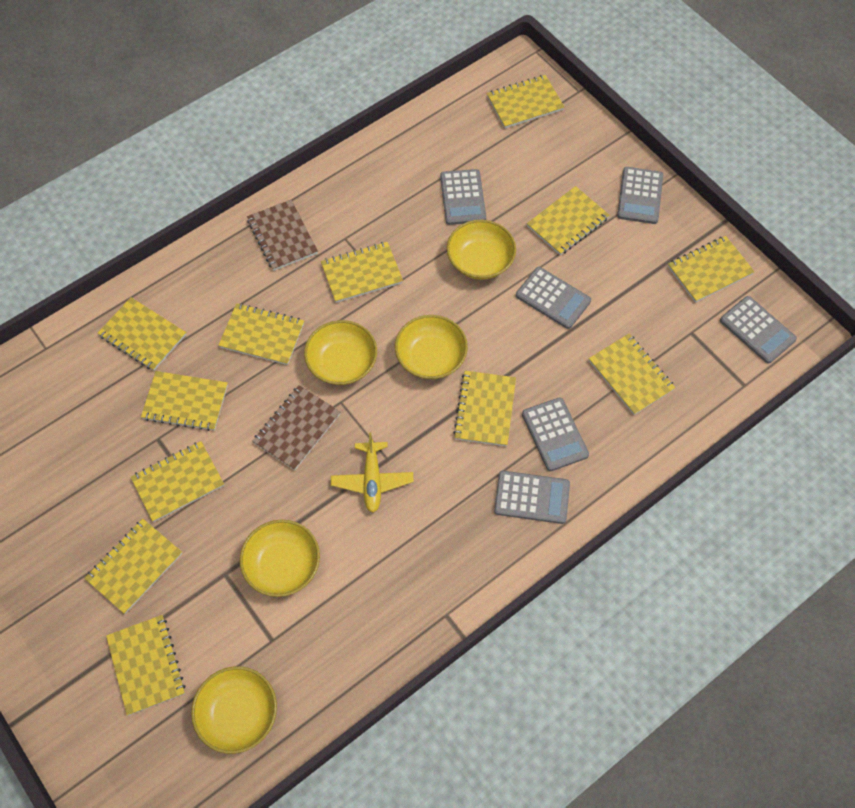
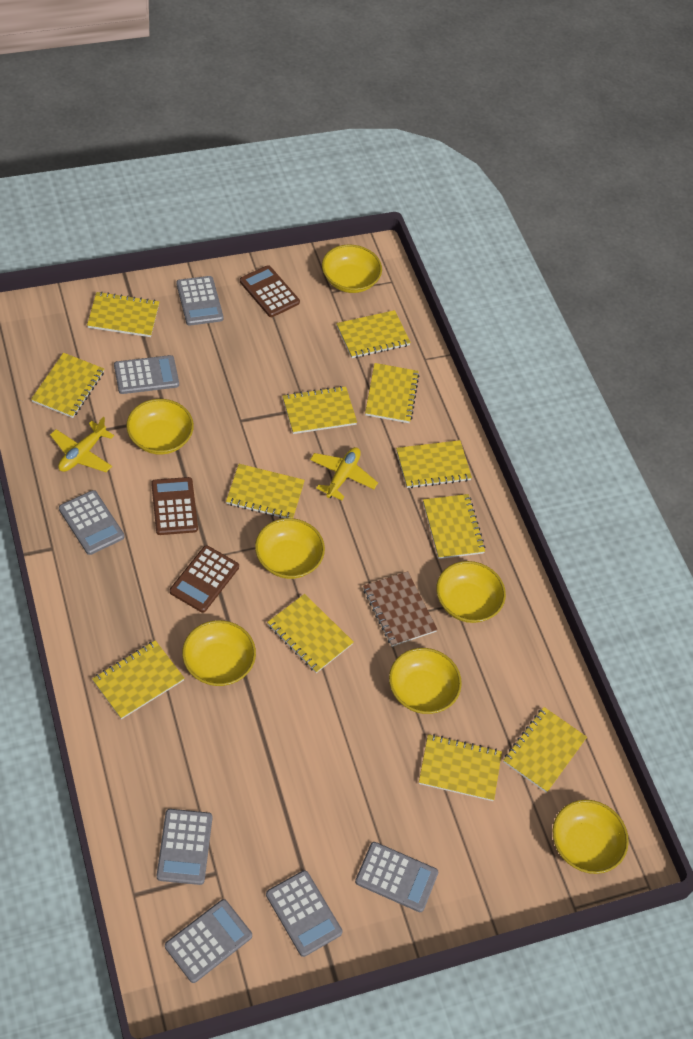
brown calculator: 0 -> 3
brown notebook: 2 -> 1
grey calculator: 6 -> 7
yellow bowl: 5 -> 7
yellow plane: 1 -> 2

